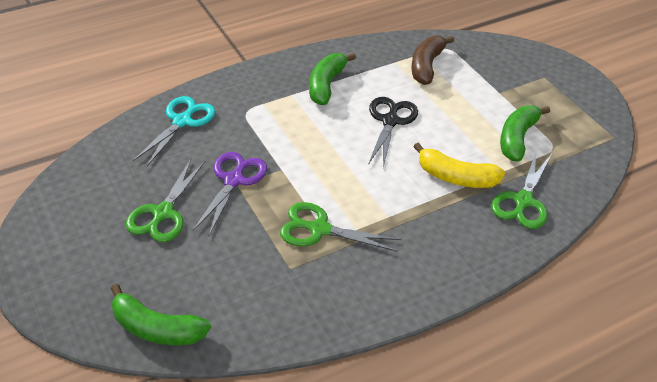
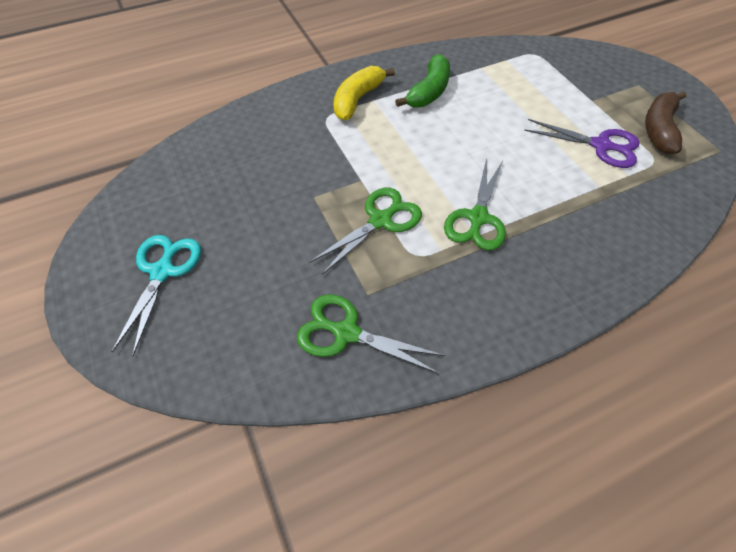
black scissors: 1 -> 0
green banana: 3 -> 1

